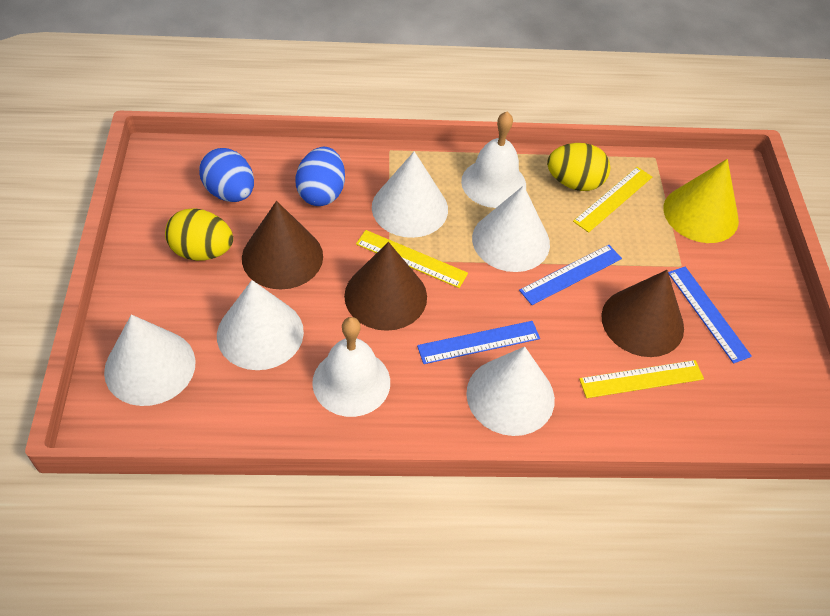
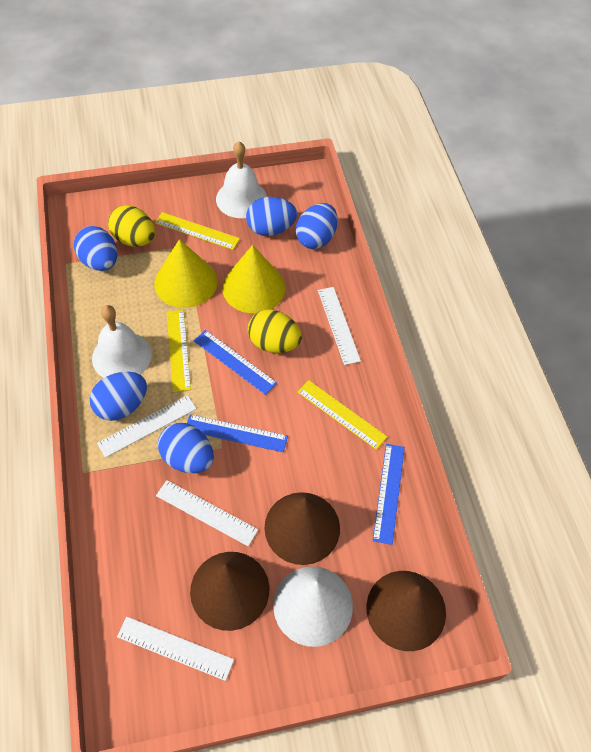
blue egg: 2 -> 5
white cone: 5 -> 1
white ruler: 0 -> 4
yellow cone: 1 -> 2

